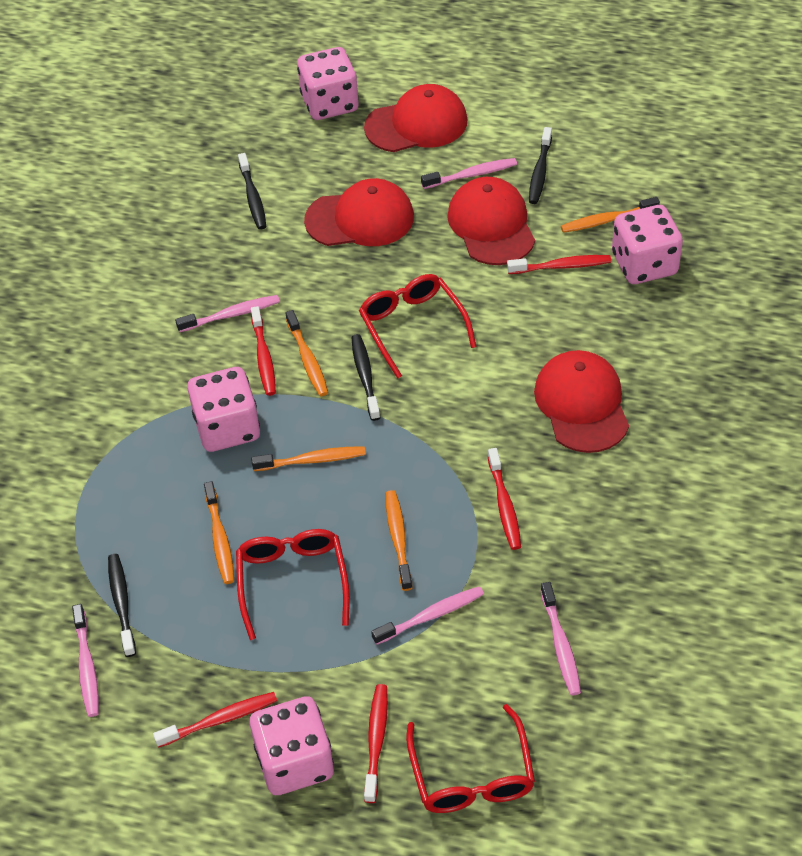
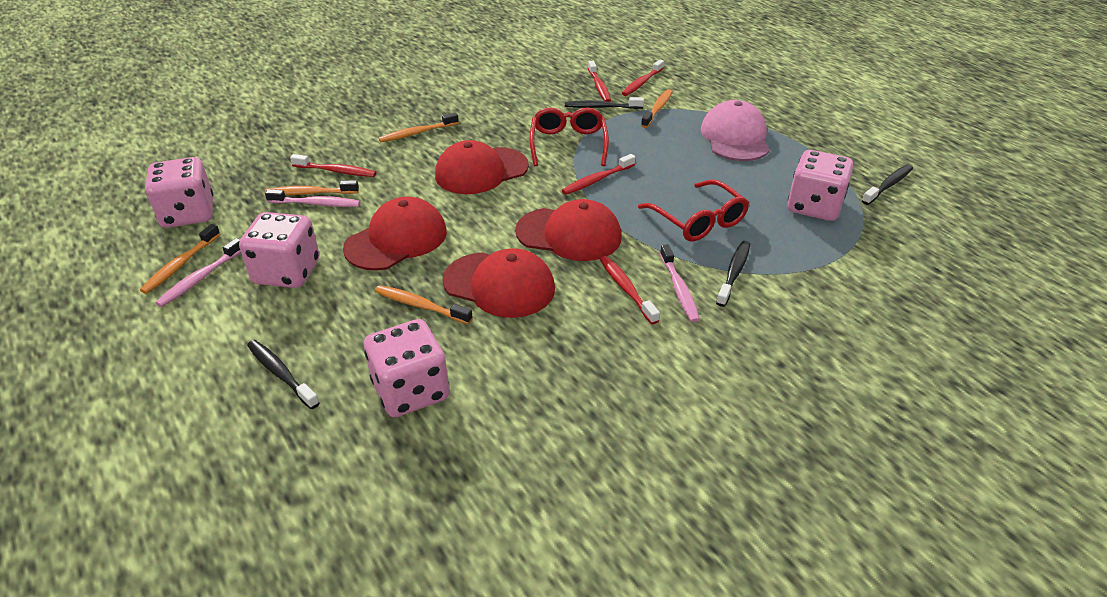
pink cap: 0 -> 1
pink toothbrush: 5 -> 3
red glasses: 3 -> 2

